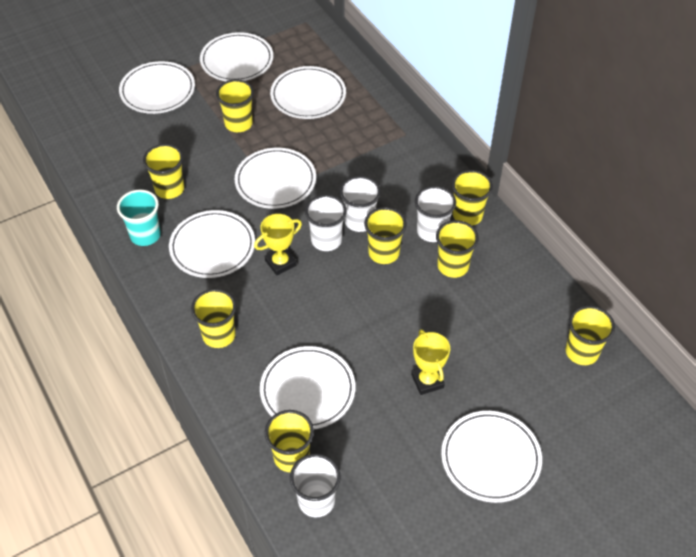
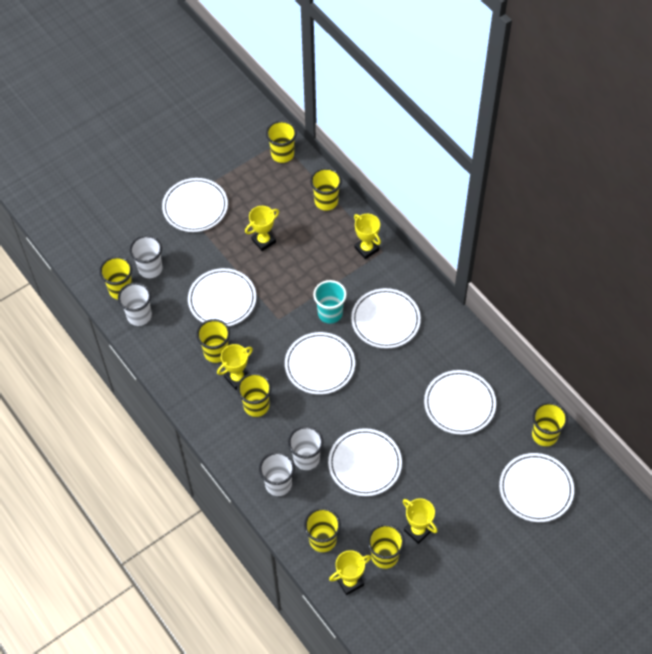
yellow trophy: 2 -> 5

